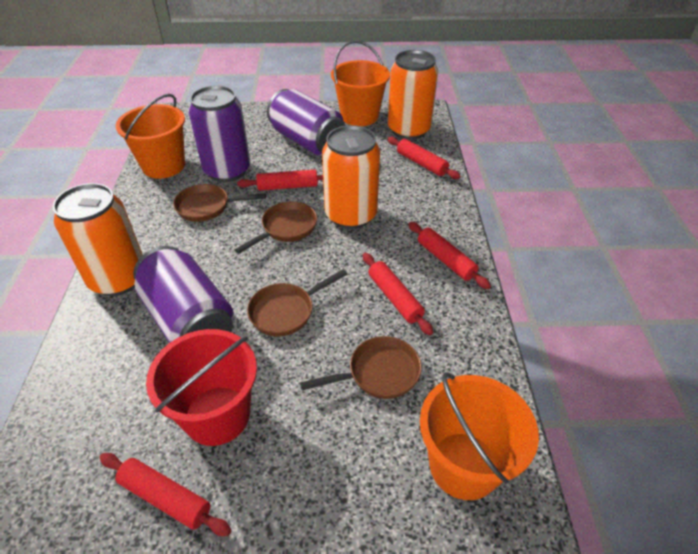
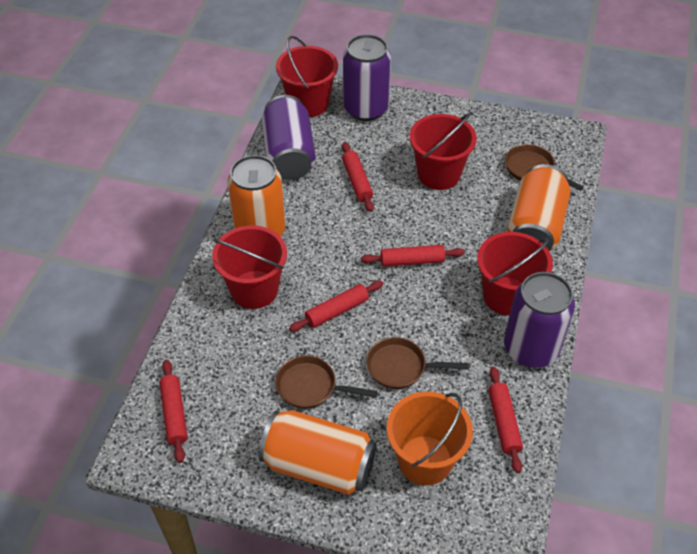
brown pan: 4 -> 3
orange bucket: 3 -> 1
red bucket: 1 -> 4

